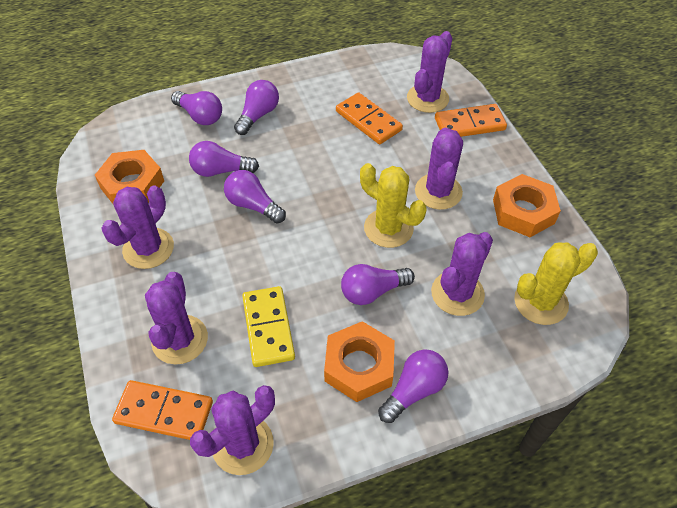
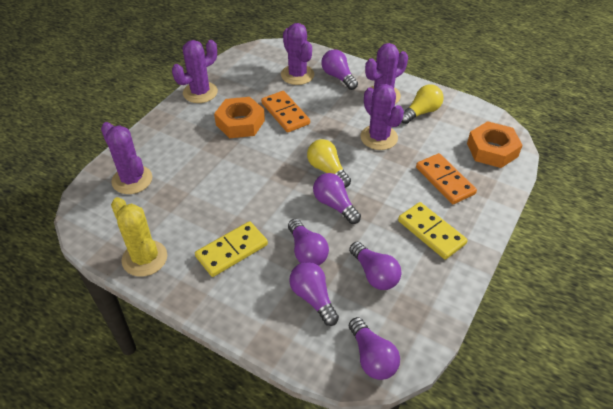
orange domino: 3 -> 2
orange nut: 3 -> 2
purple cactus: 6 -> 5
yellow cactus: 2 -> 1
yellow domino: 1 -> 2
yellow light bulb: 0 -> 2

